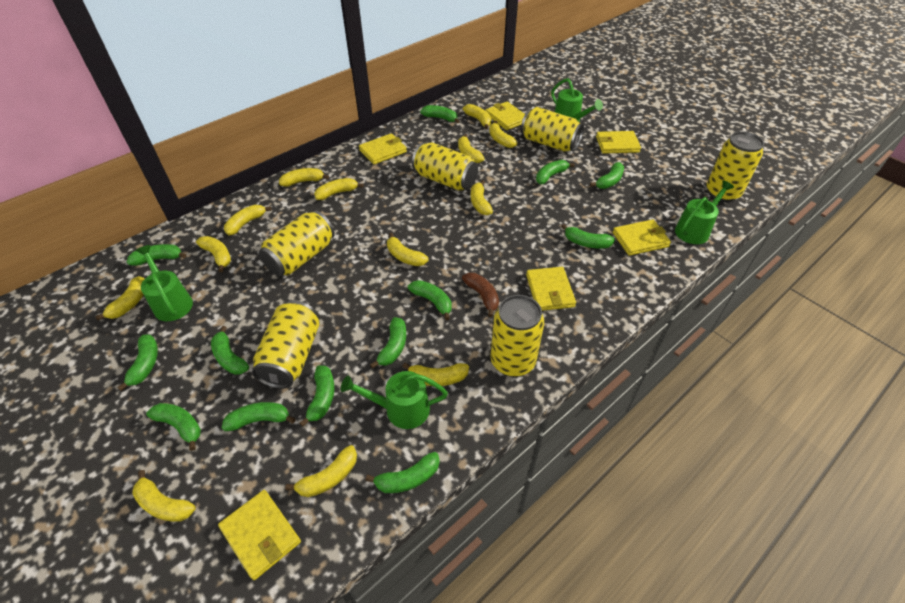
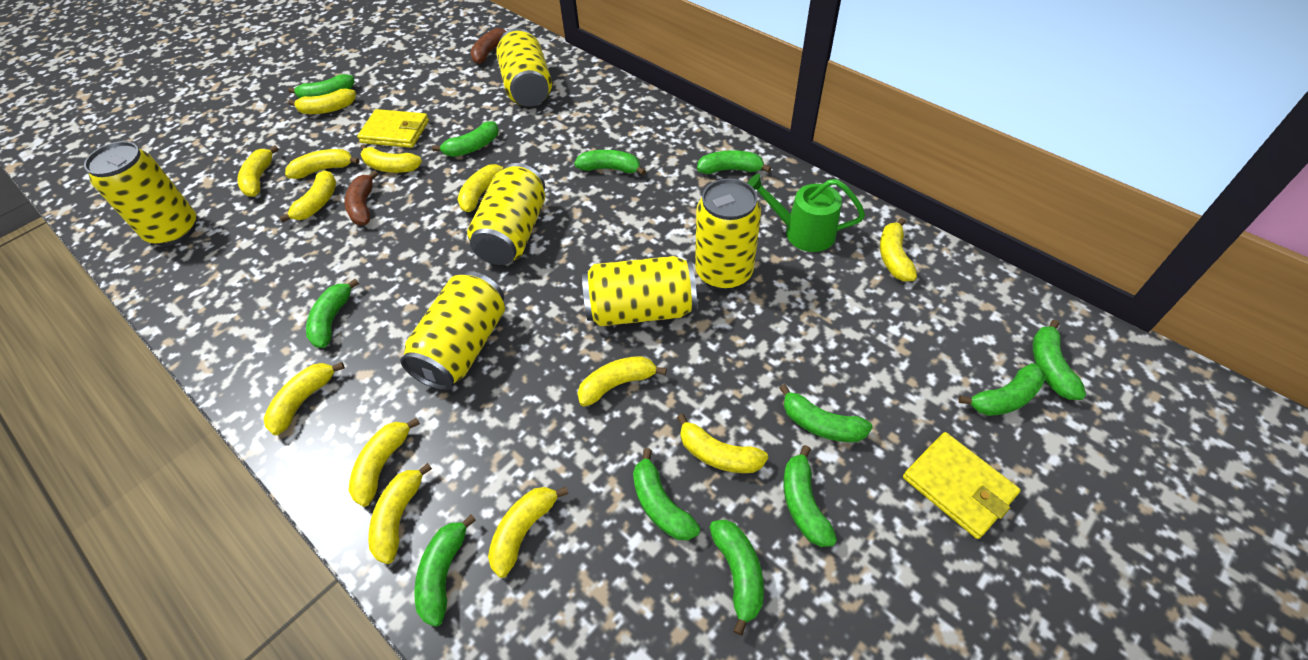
brown banana: 1 -> 2
green banana: 13 -> 12
green watering can: 4 -> 1
yellow wallet: 6 -> 2

